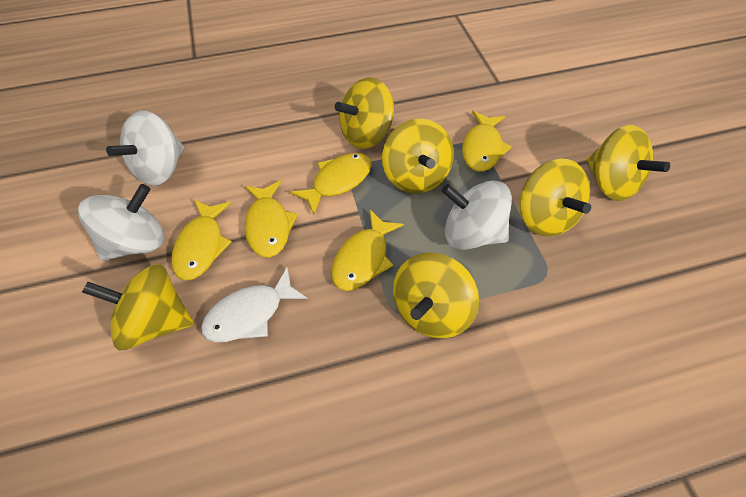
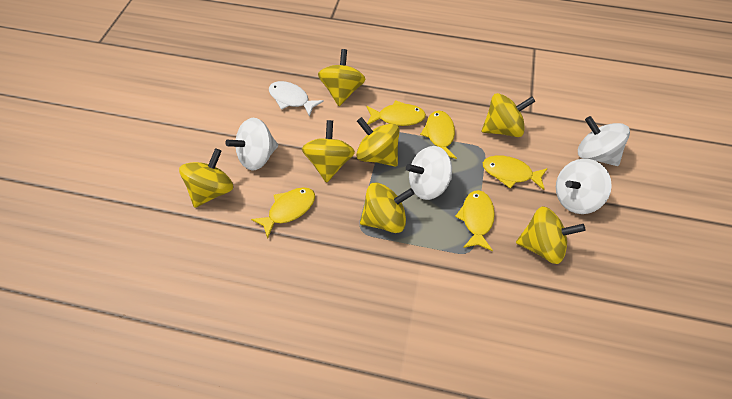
white spinning top: 3 -> 4
yellow spinning top: 6 -> 7

